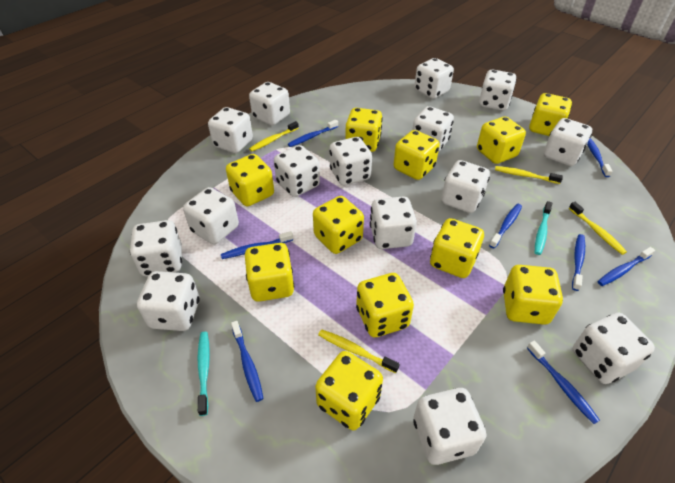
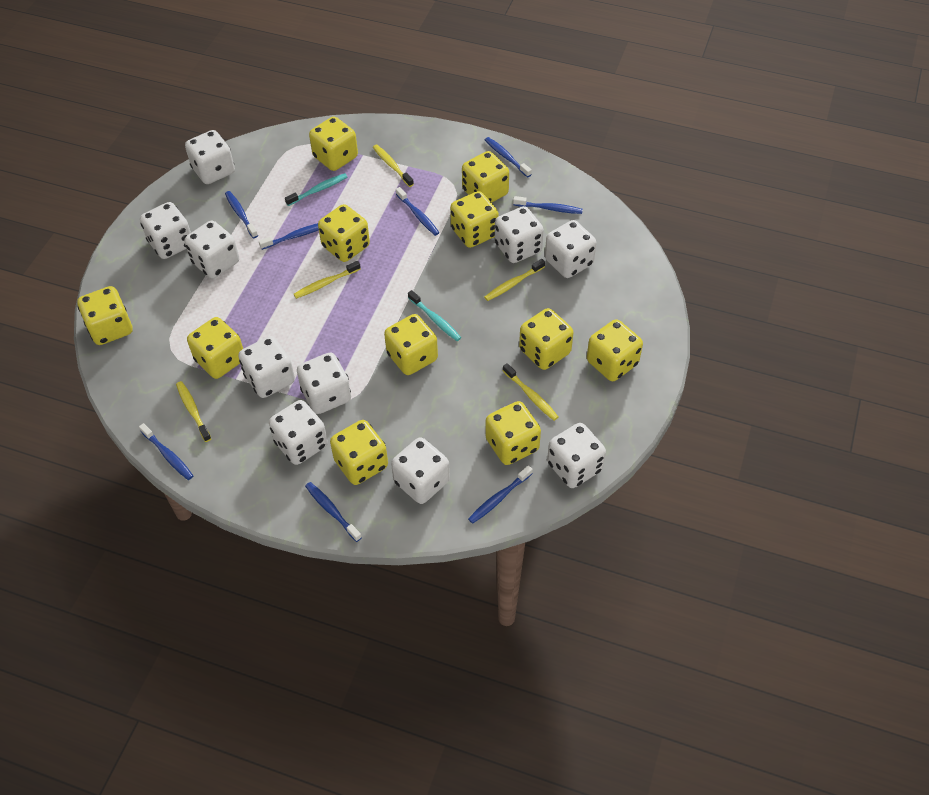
white dice: 15 -> 10
yellow toothbrush: 4 -> 5

